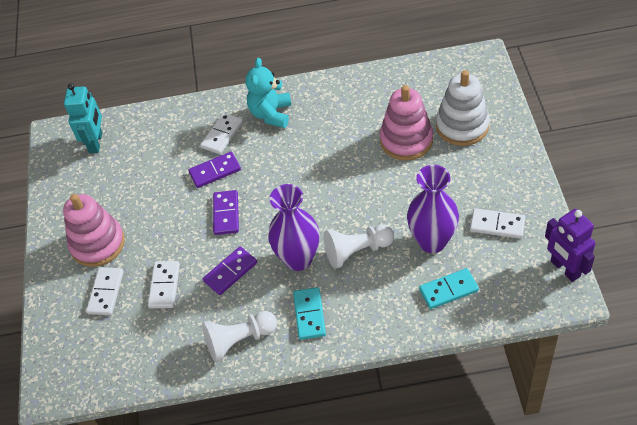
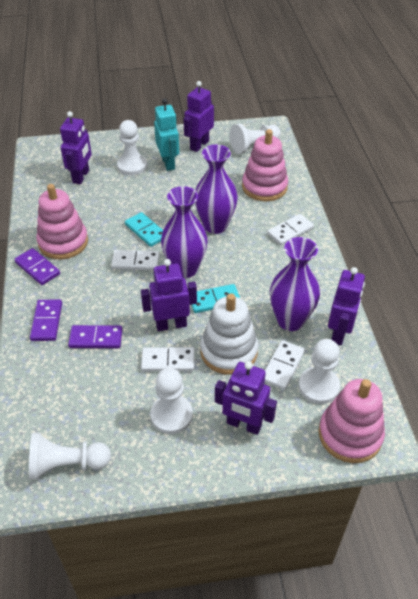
pink stacking toy: 2 -> 3
purple robot: 1 -> 5
purple vase: 2 -> 3
turquoise teddy bear: 1 -> 0
white pawn: 2 -> 5

